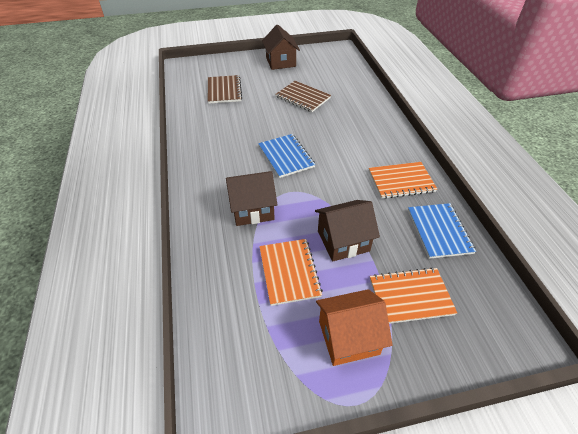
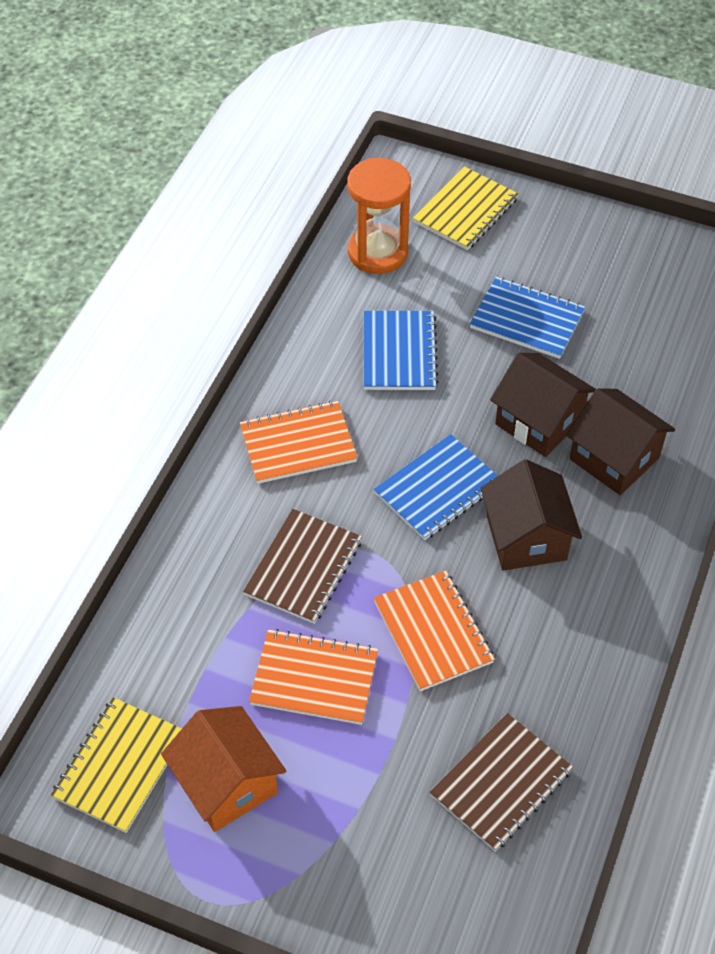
blue notebook: 2 -> 3
orange hourglass: 0 -> 1
yellow notebook: 0 -> 2

